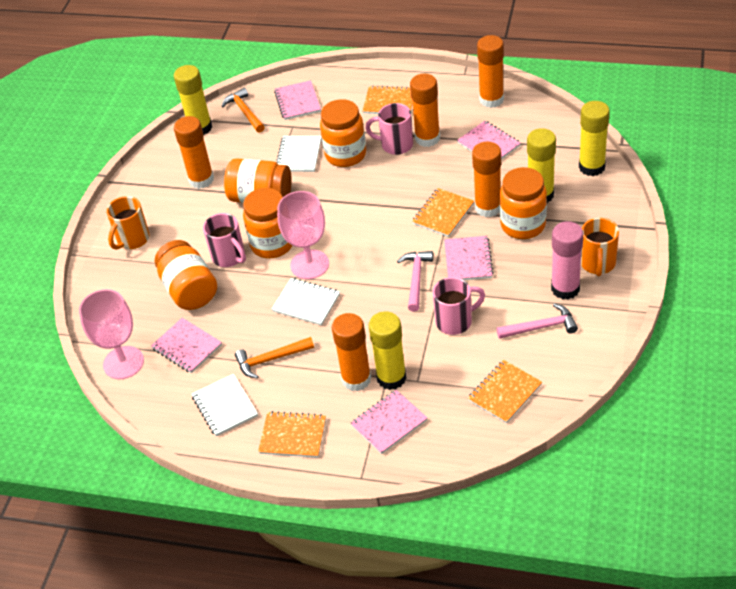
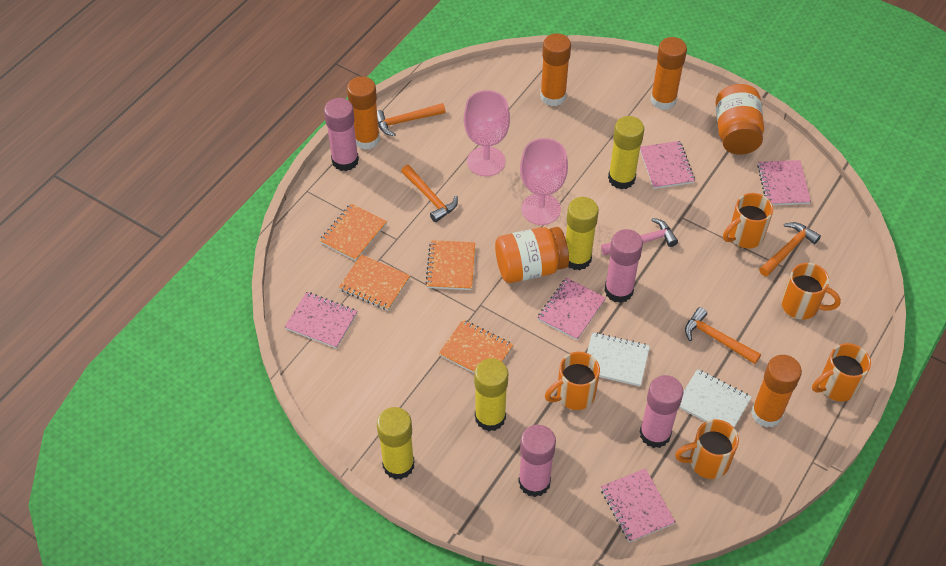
orange glue stick: 5 -> 4
orange hammer: 2 -> 4
orange jar: 5 -> 2
orange mug: 2 -> 5
pink glue stick: 1 -> 4
pink hammer: 2 -> 1
pink mug: 3 -> 0
white notebook: 3 -> 2

